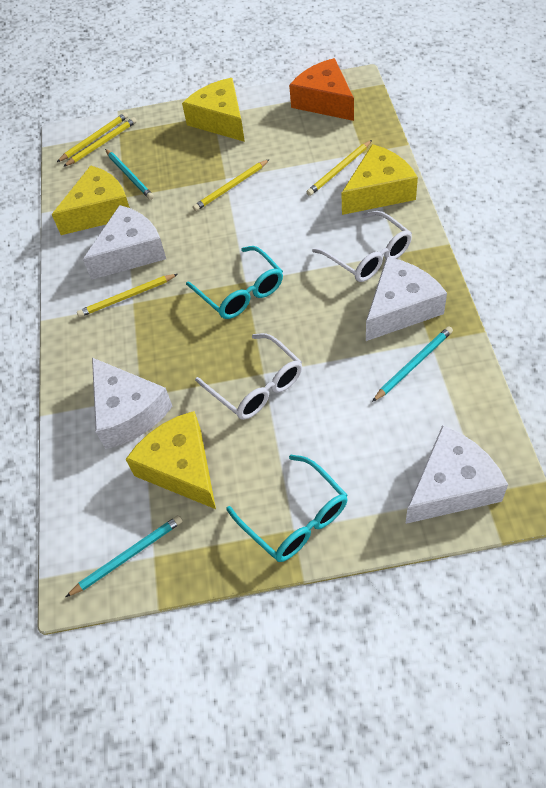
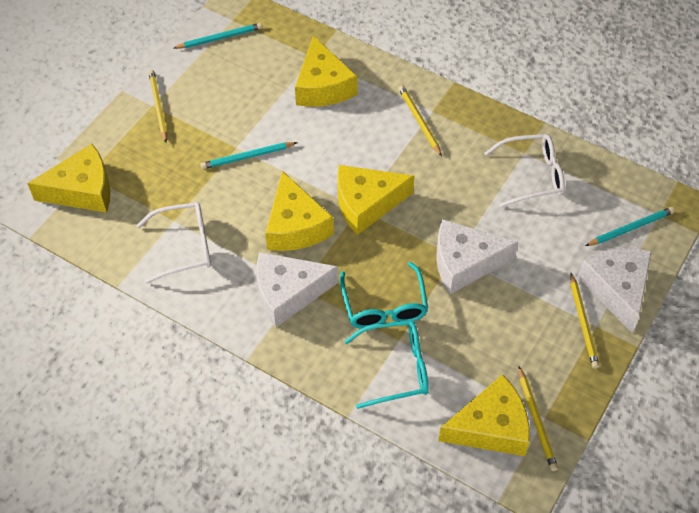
orange cheese: 1 -> 0
white cheese: 4 -> 3
yellow cheese: 4 -> 5
yellow pencil: 5 -> 4

